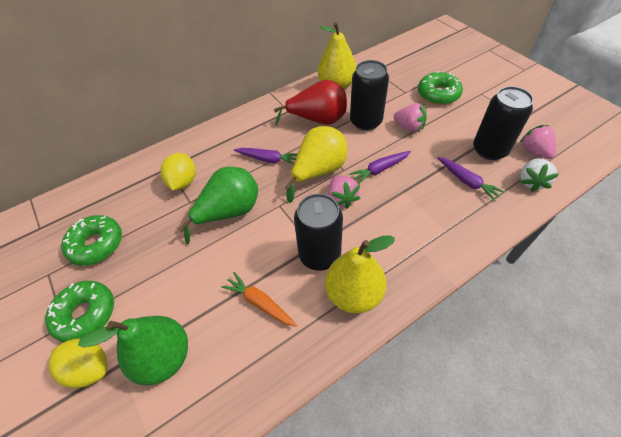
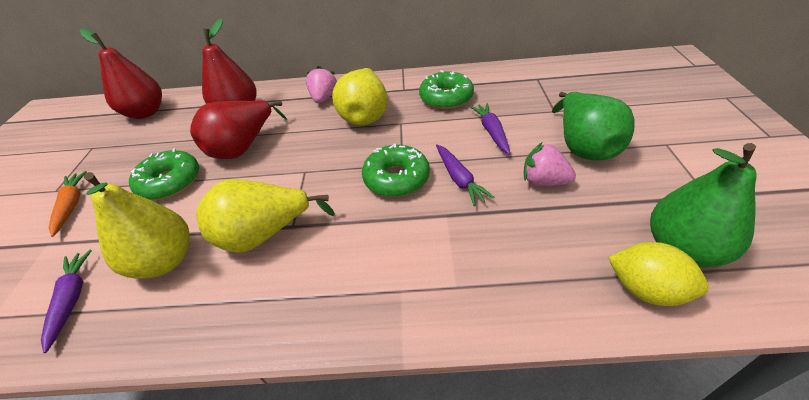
black can: 3 -> 0
pink strawberry: 3 -> 2
red pear: 1 -> 3
white strawberry: 1 -> 0
yellow lemon: 2 -> 1

